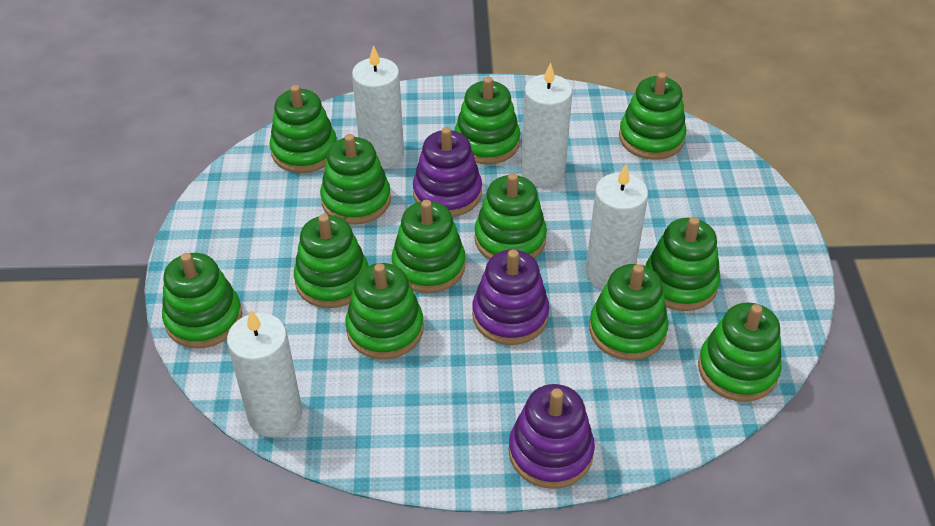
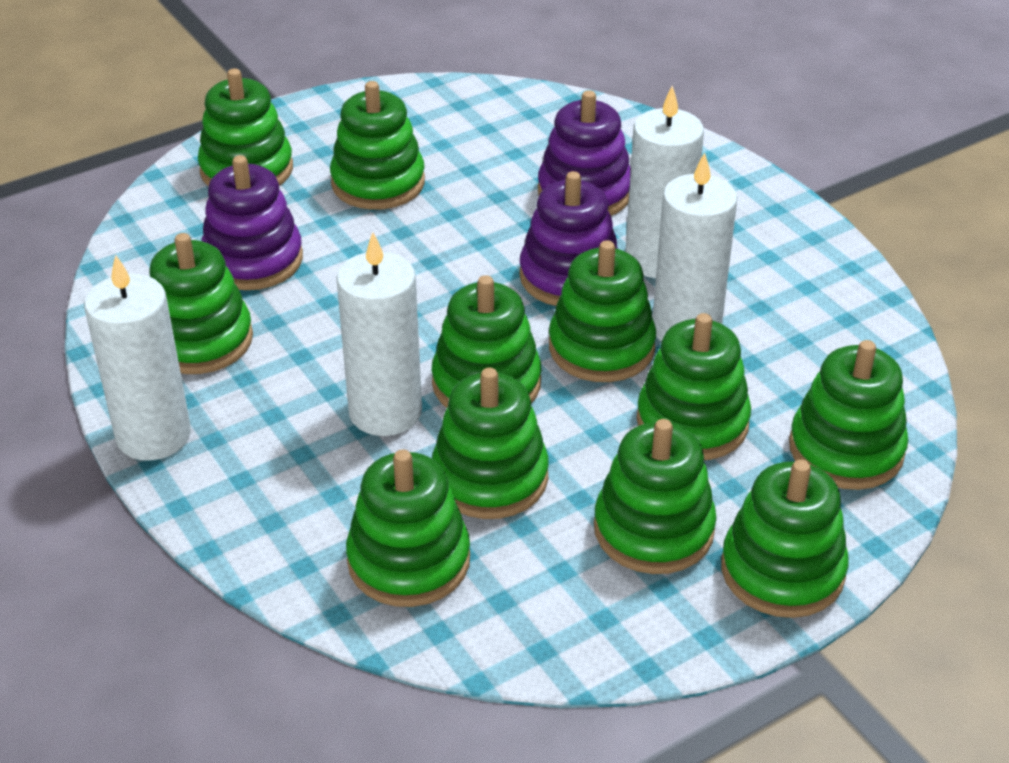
green stacking toy: 12 -> 11

